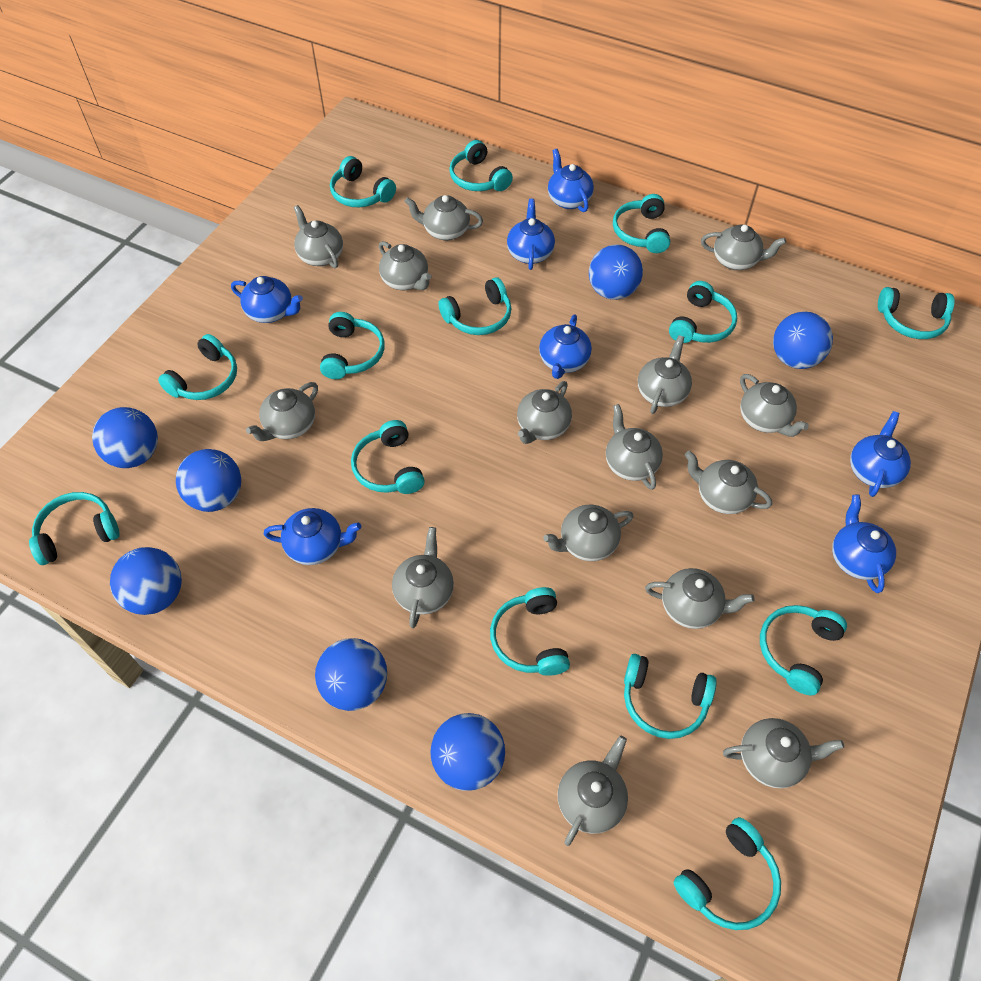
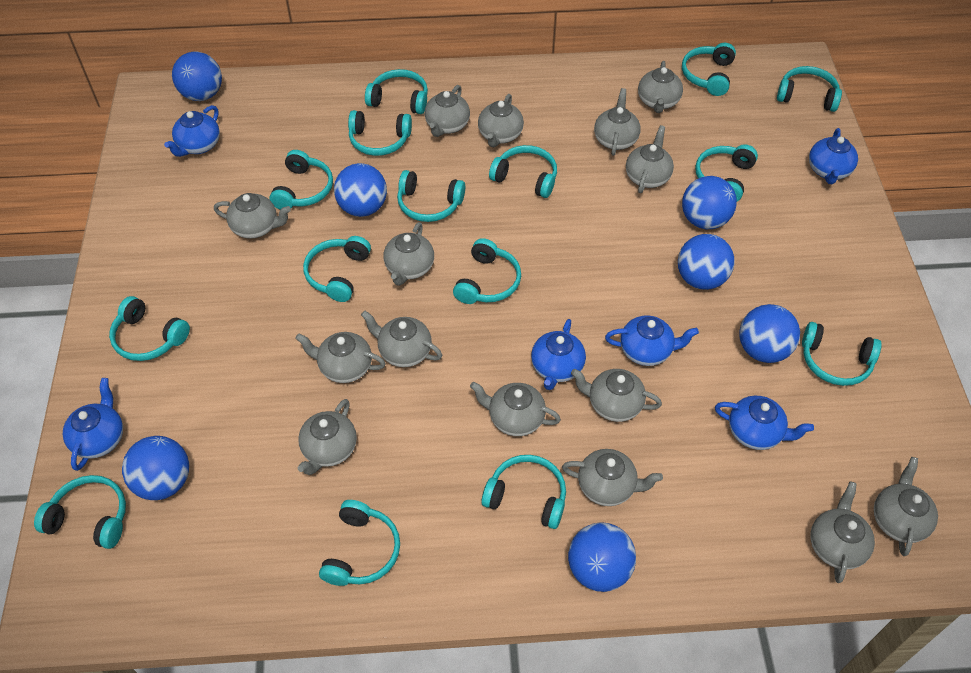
blue teapot: 7 -> 6
turquoise headphones: 14 -> 15

